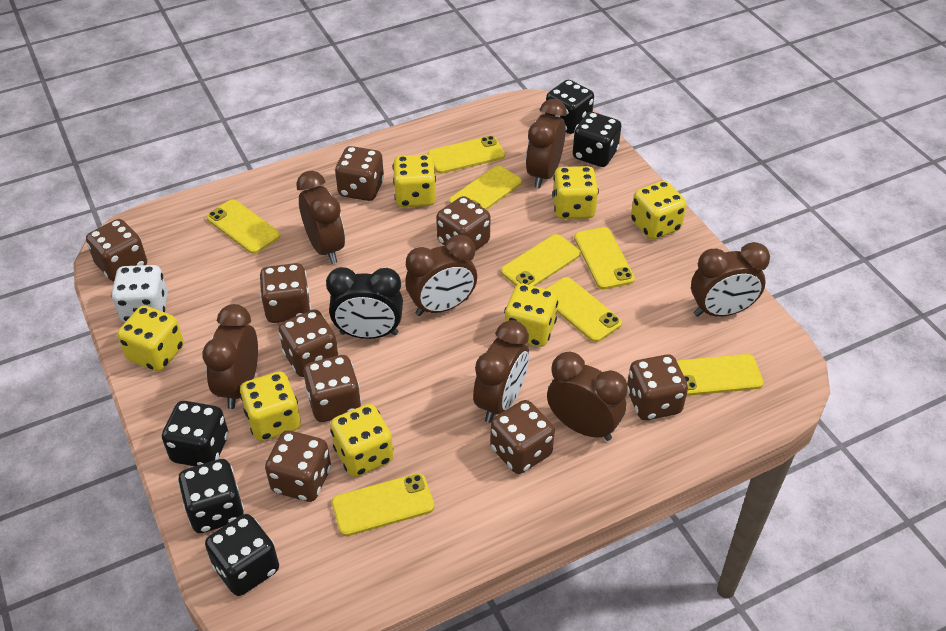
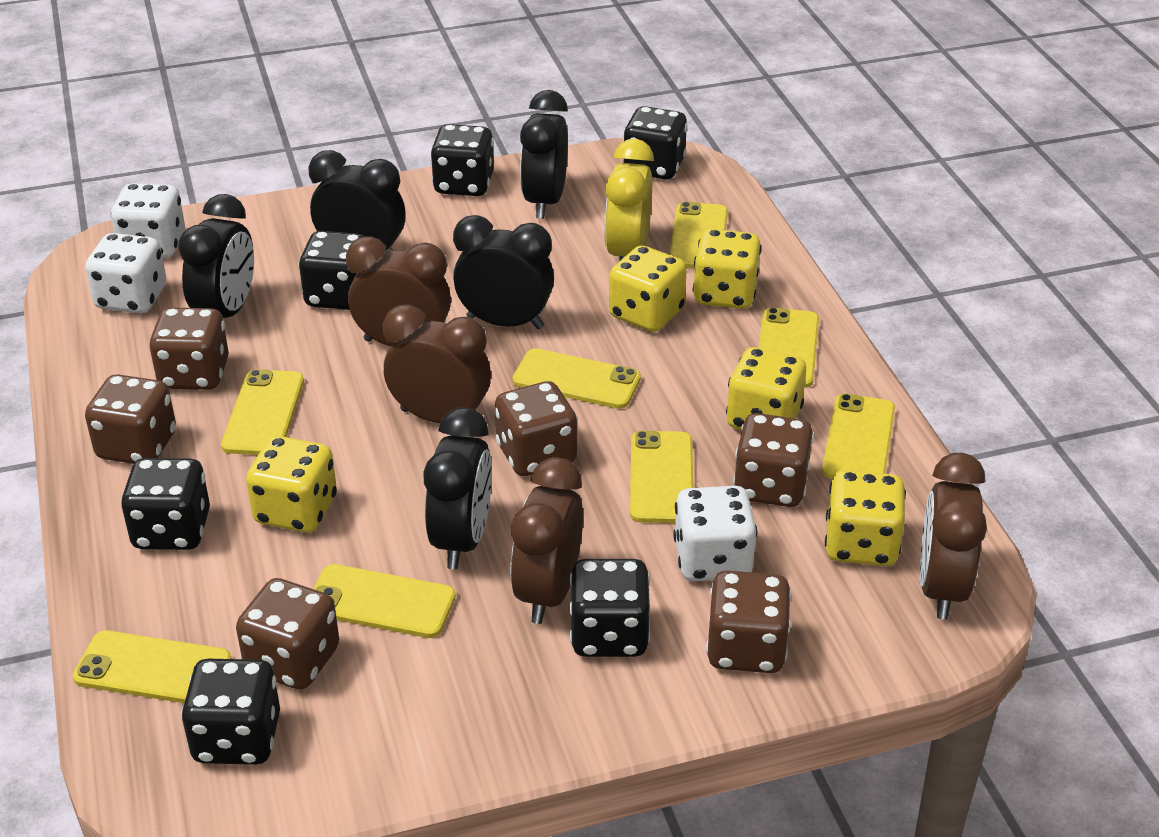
black clock: 1 -> 5
black dice: 5 -> 6
brown clock: 7 -> 4
brown dice: 9 -> 6
white dice: 1 -> 3
yellow clock: 0 -> 1
yellow dice: 7 -> 5

